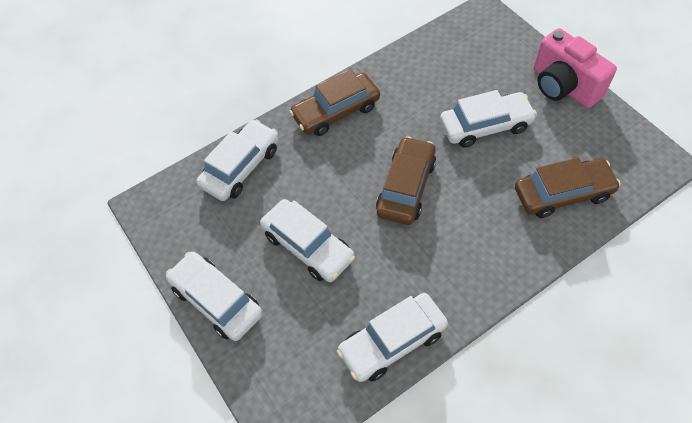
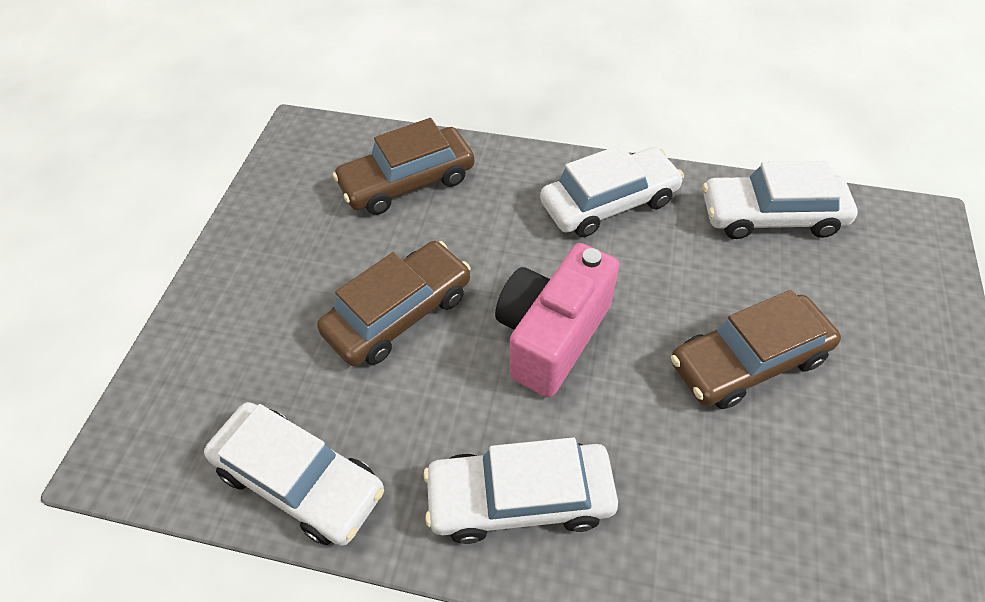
white car: 5 -> 4

